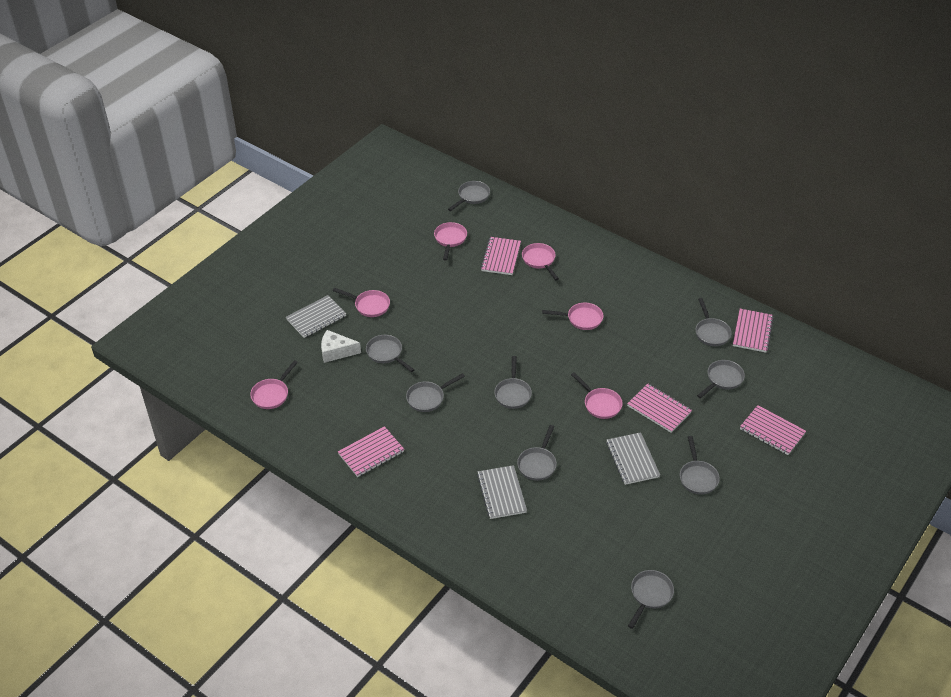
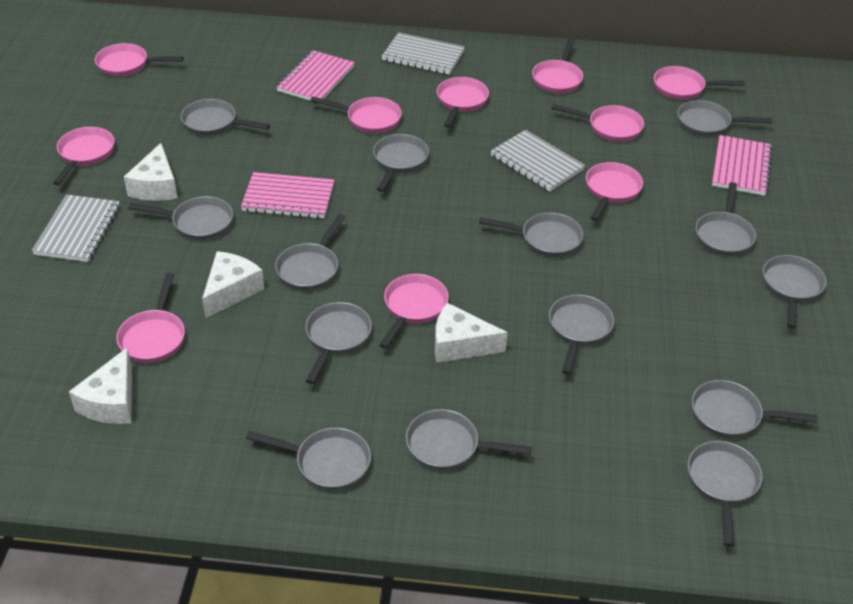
grey pan: 9 -> 14
pink notebook: 5 -> 3
pink pan: 6 -> 10
white cheese: 1 -> 4

